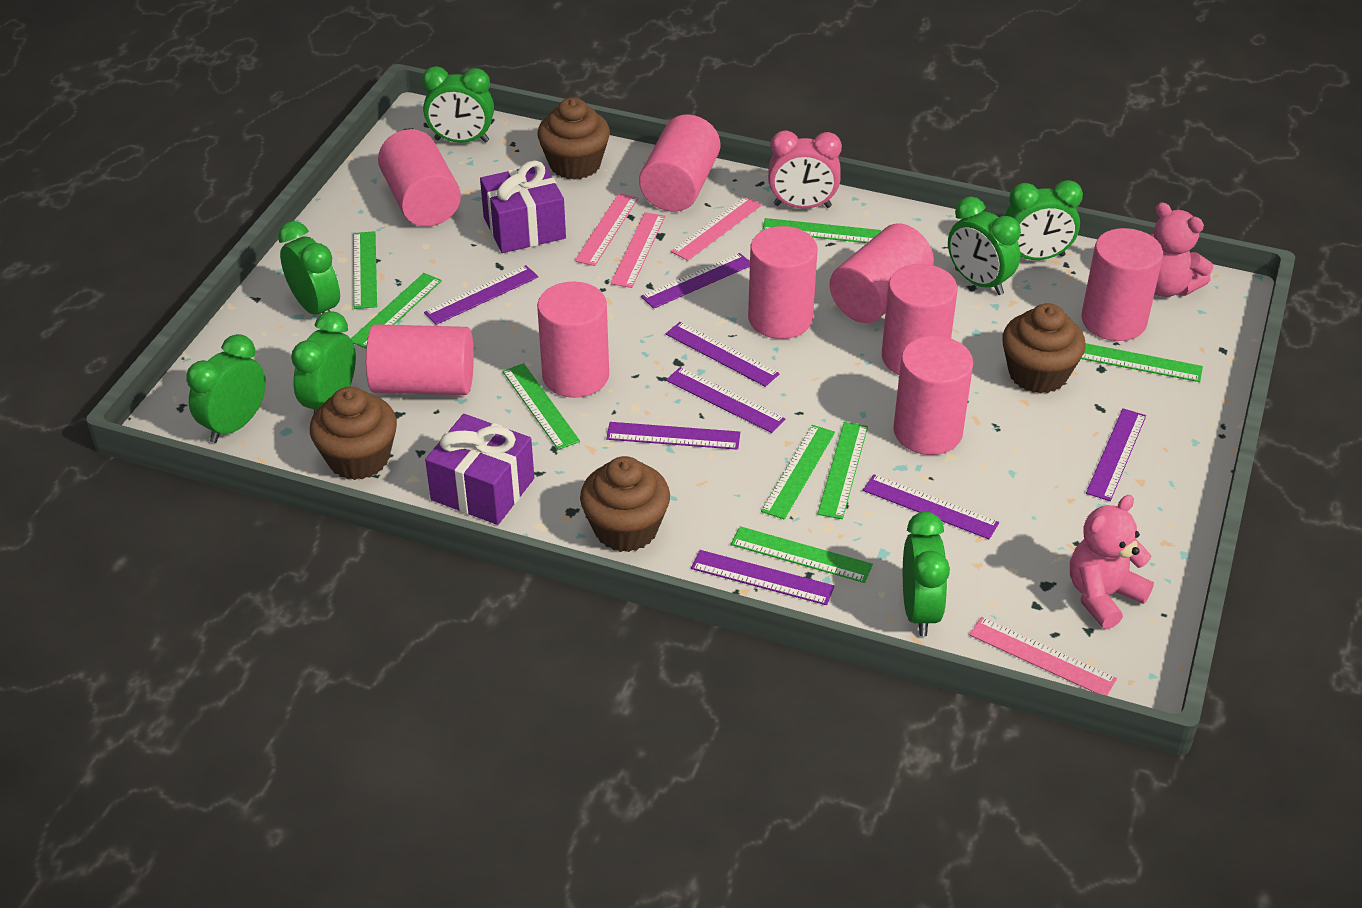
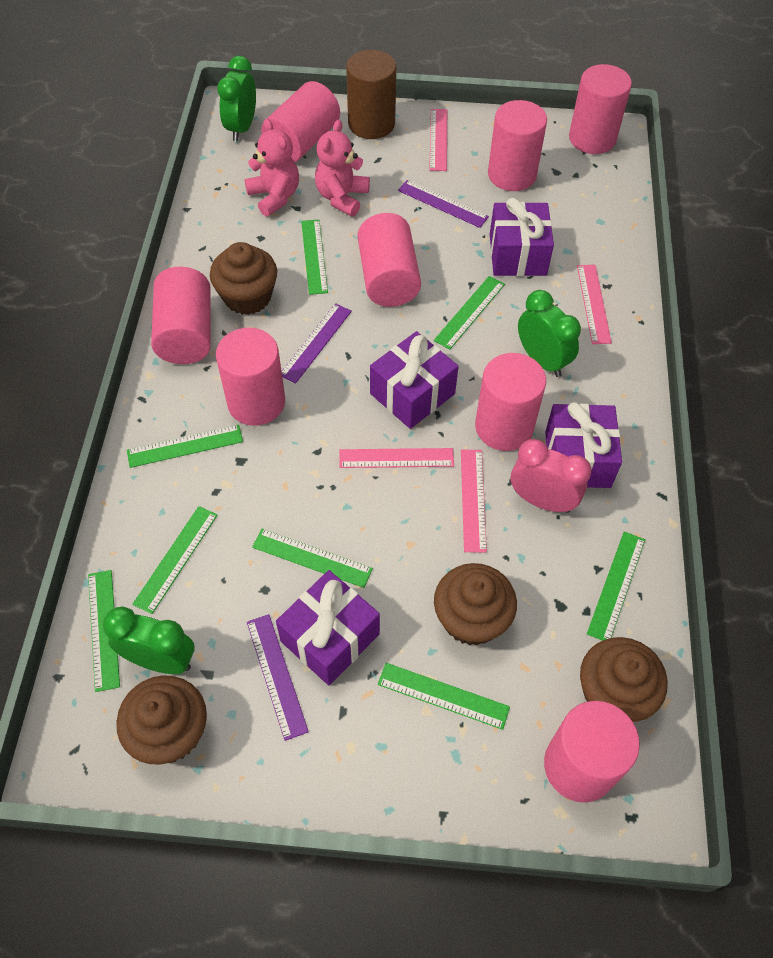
brown cylinder: 0 -> 1
green clock: 7 -> 3
pink cylinder: 9 -> 8
purple gift: 2 -> 4
purple ruler: 8 -> 3

